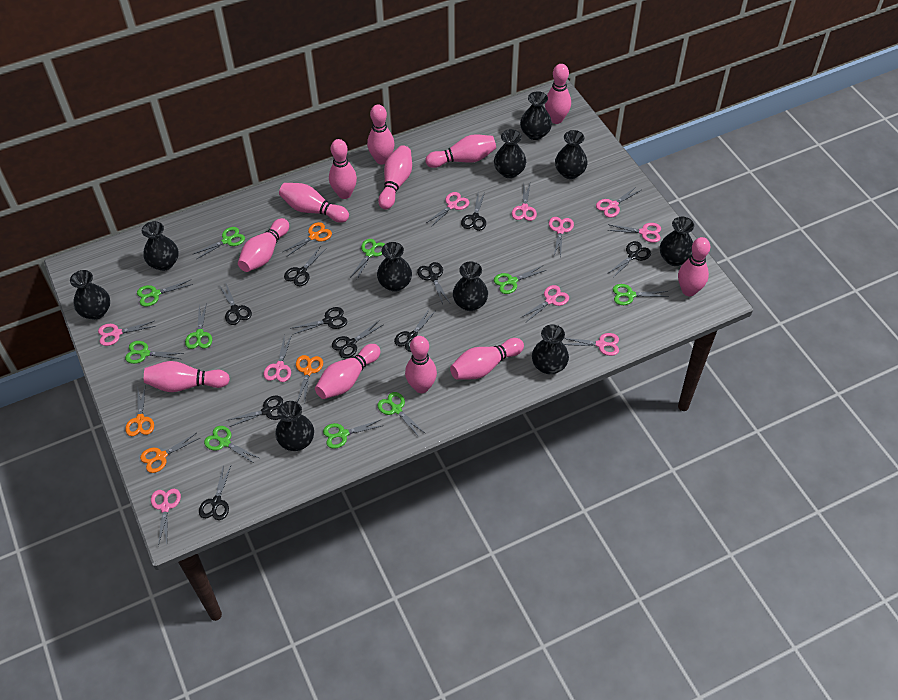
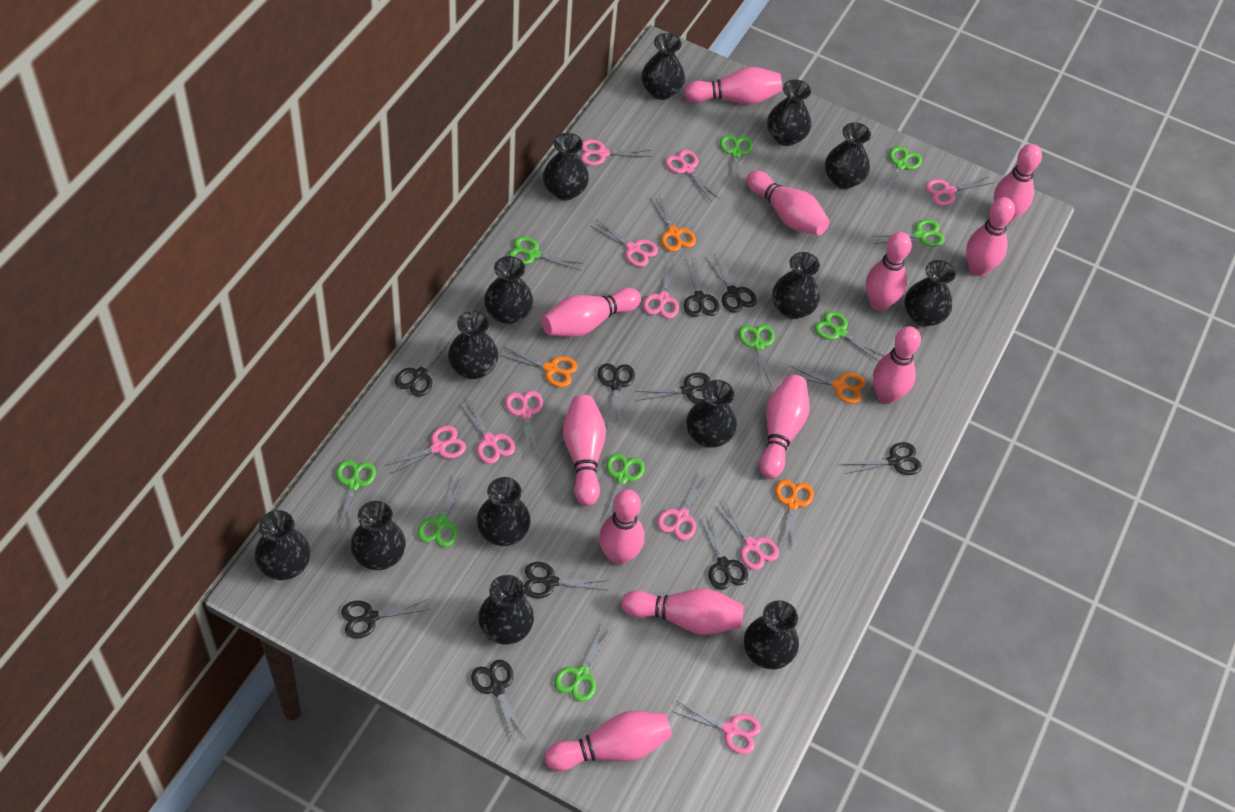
black vase: 10 -> 14
pink scissors: 10 -> 11

